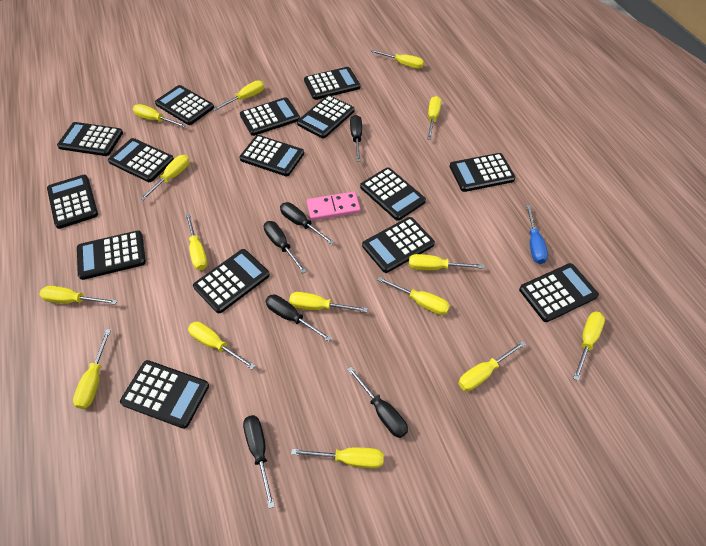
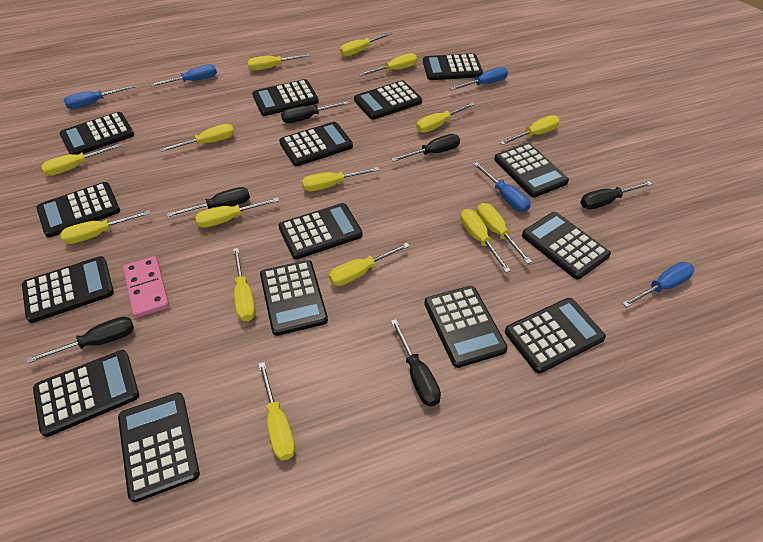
blue screwdriver: 1 -> 5

